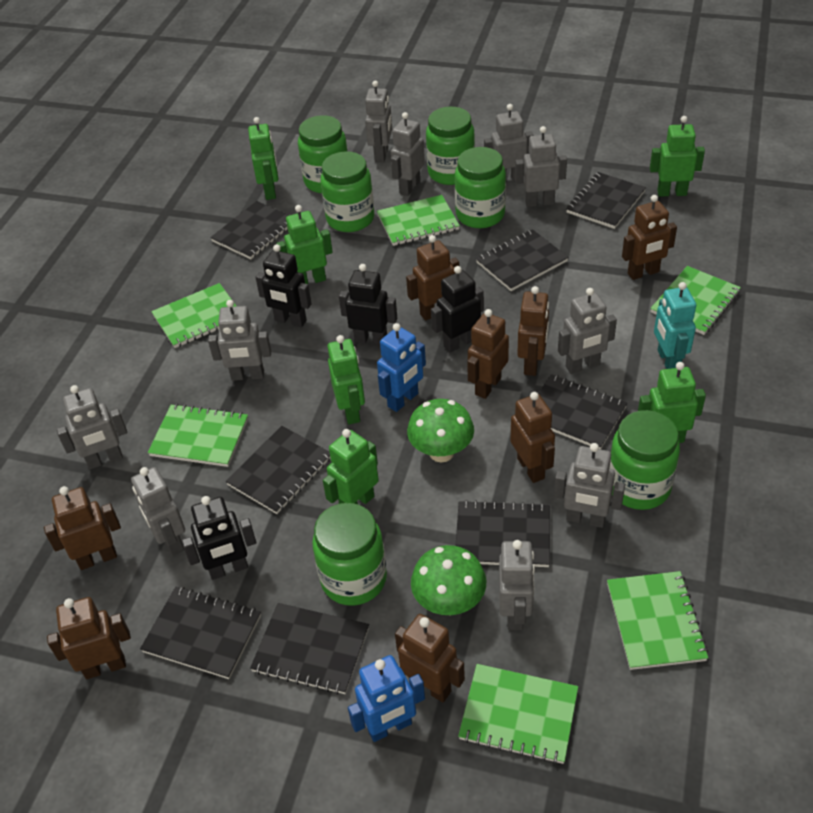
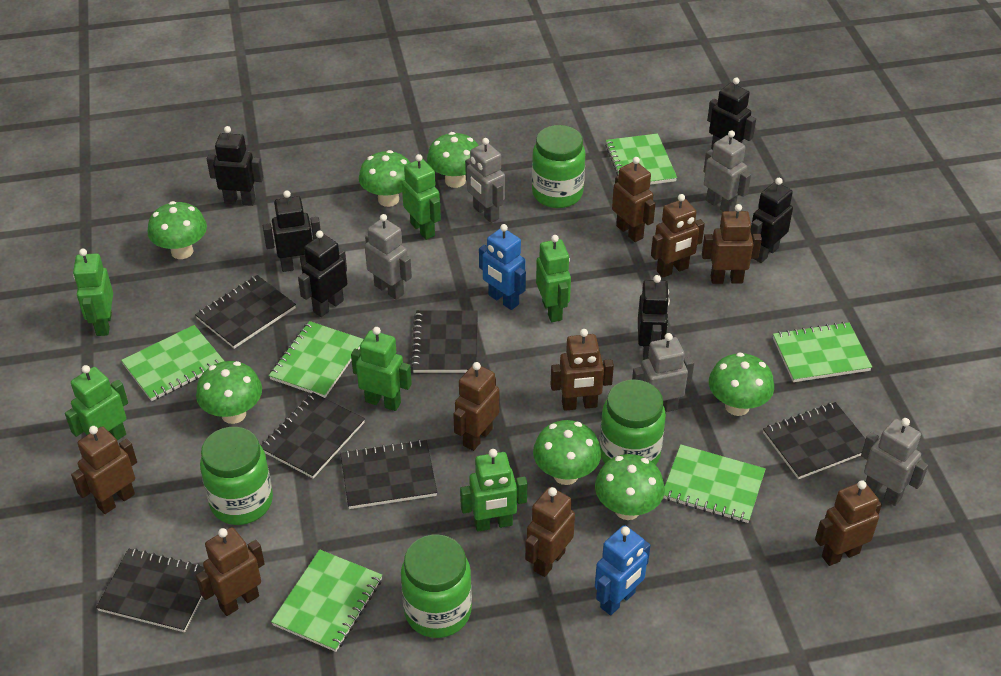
black notebook: 8 -> 6
black robot: 4 -> 6
brown robot: 8 -> 9
green jar: 6 -> 4
green mushroom: 2 -> 7
grey robot: 10 -> 5
turquoise robot: 1 -> 0

